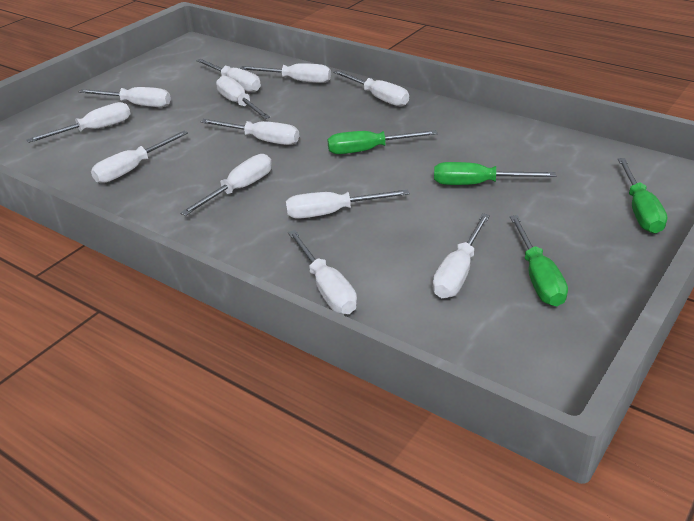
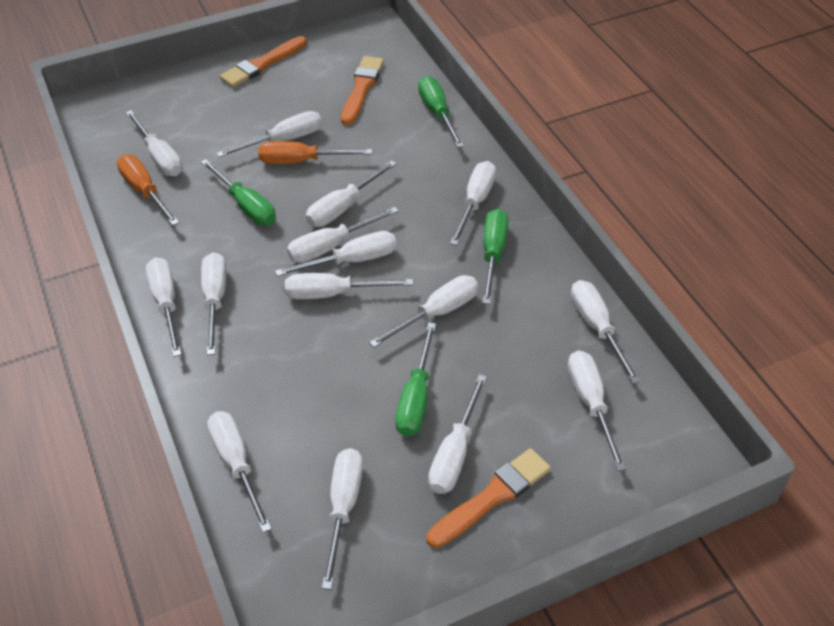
orange brush: 0 -> 3
orange screwdriver: 0 -> 2
white screwdriver: 12 -> 15

